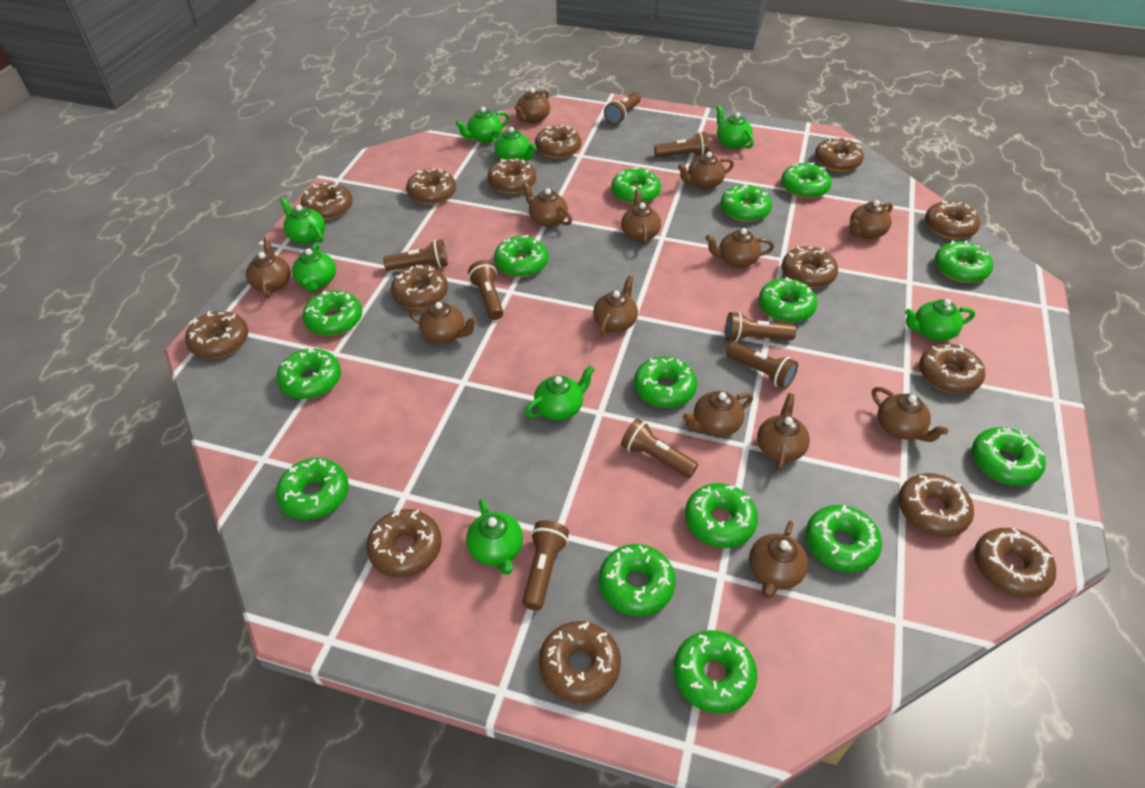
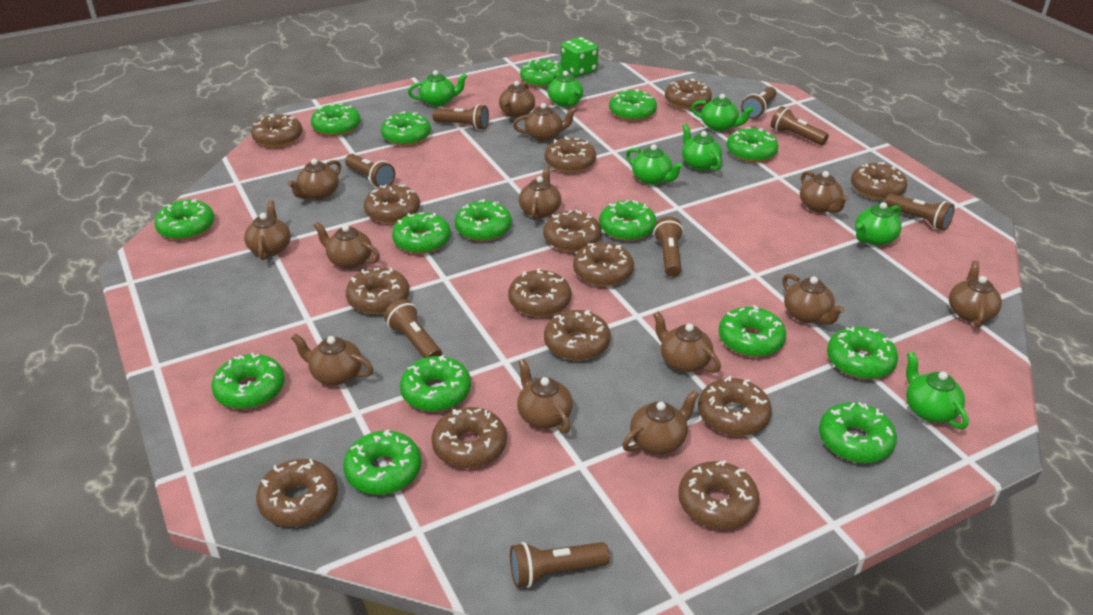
green dice: 0 -> 1
green teapot: 8 -> 7

